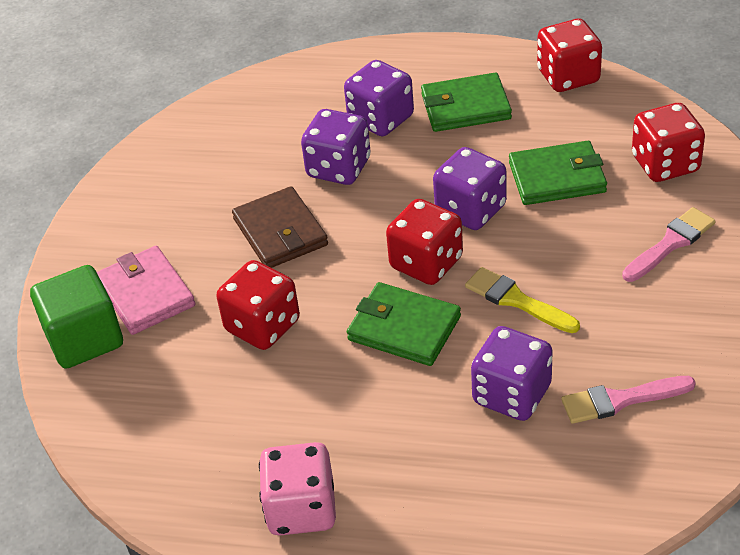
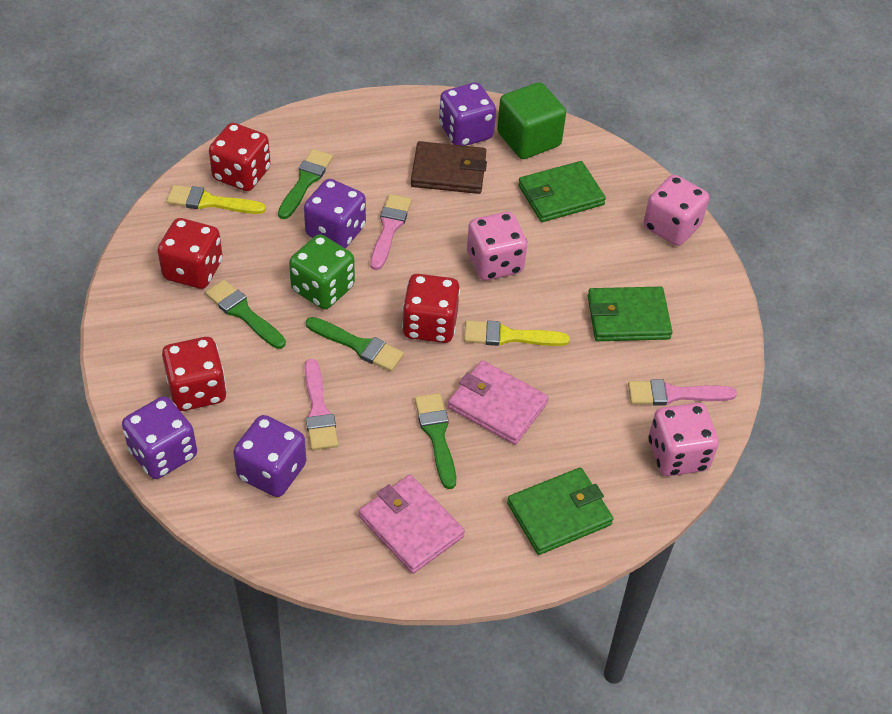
green brush: 0 -> 4
green dice: 0 -> 1
pink brush: 2 -> 3
pink dice: 1 -> 3
pink wallet: 1 -> 2
yellow brush: 1 -> 2

